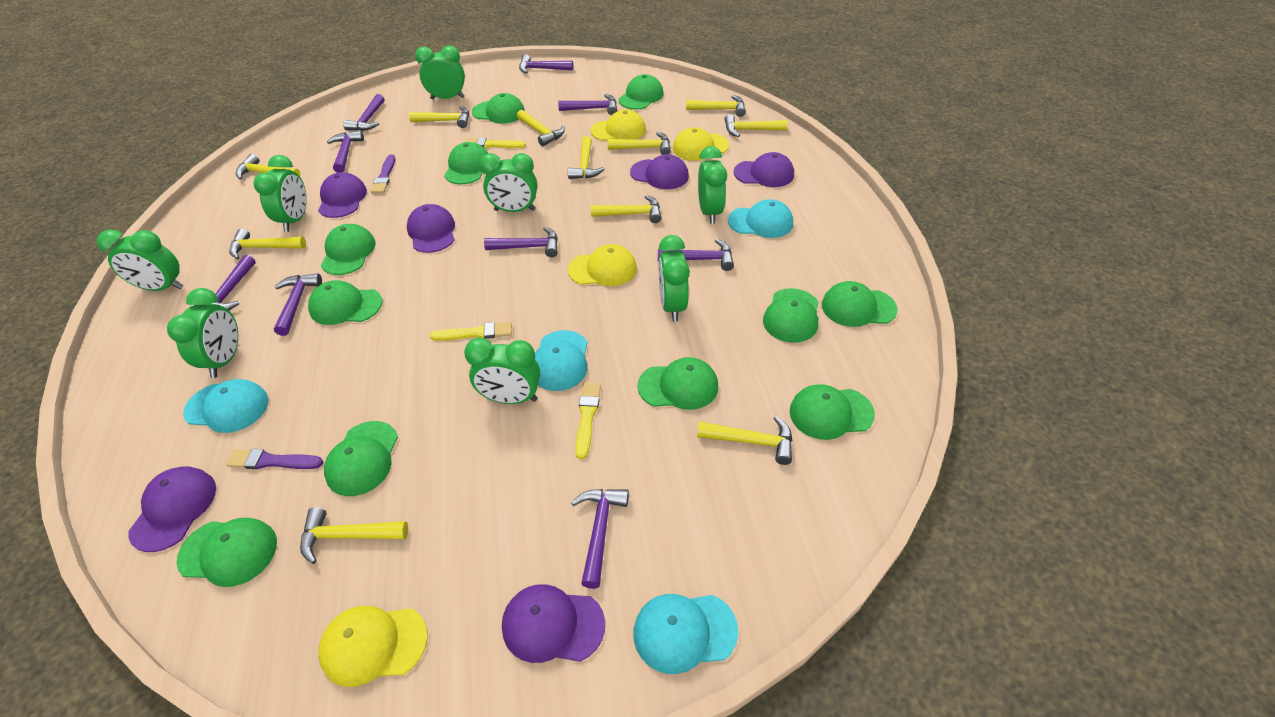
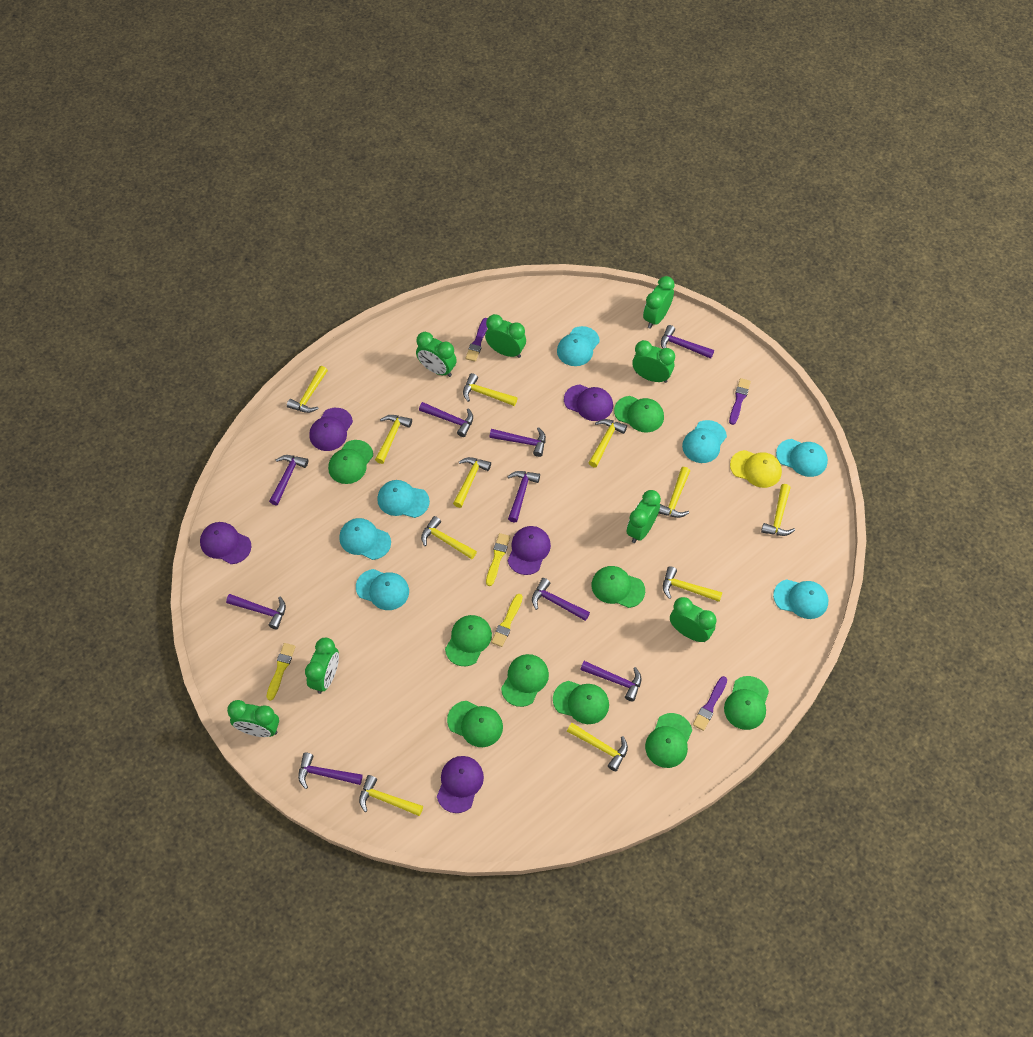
green cap: 11 -> 9
purple brush: 2 -> 3
purple cap: 6 -> 5
turquoise cap: 4 -> 7
yellow cap: 4 -> 1

